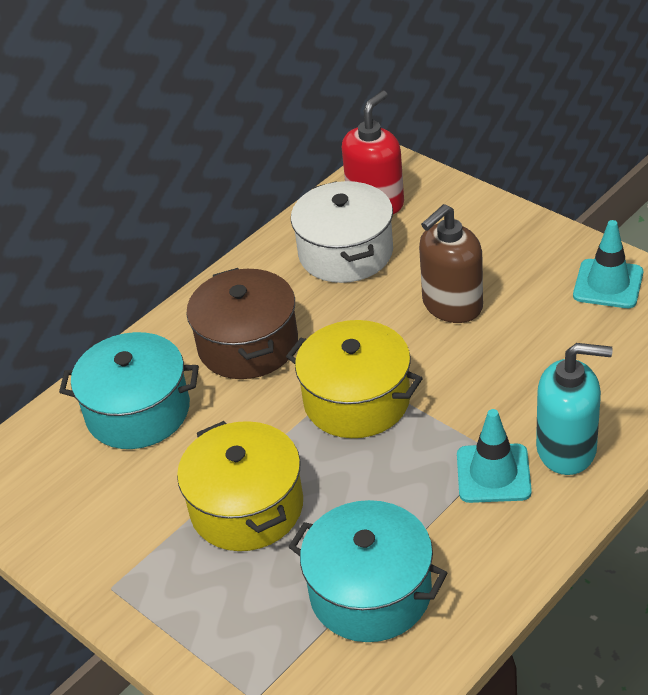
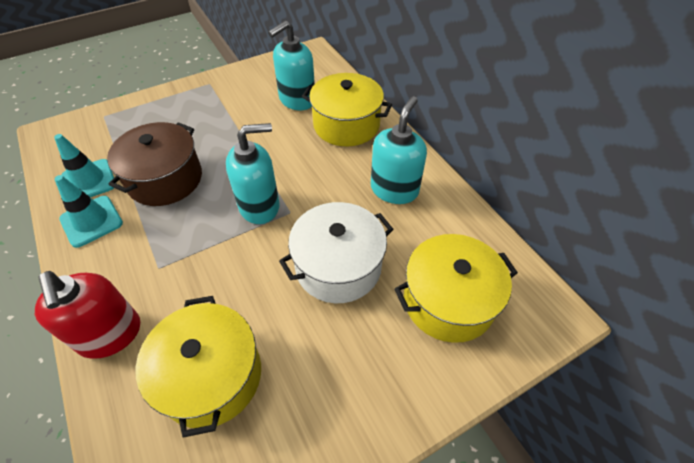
brown soap dispenser: 1 -> 0
turquoise pot: 2 -> 0
turquoise soap dispenser: 1 -> 3
yellow pot: 2 -> 3

